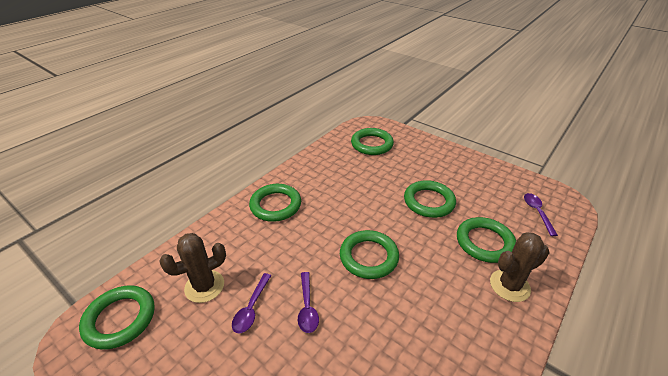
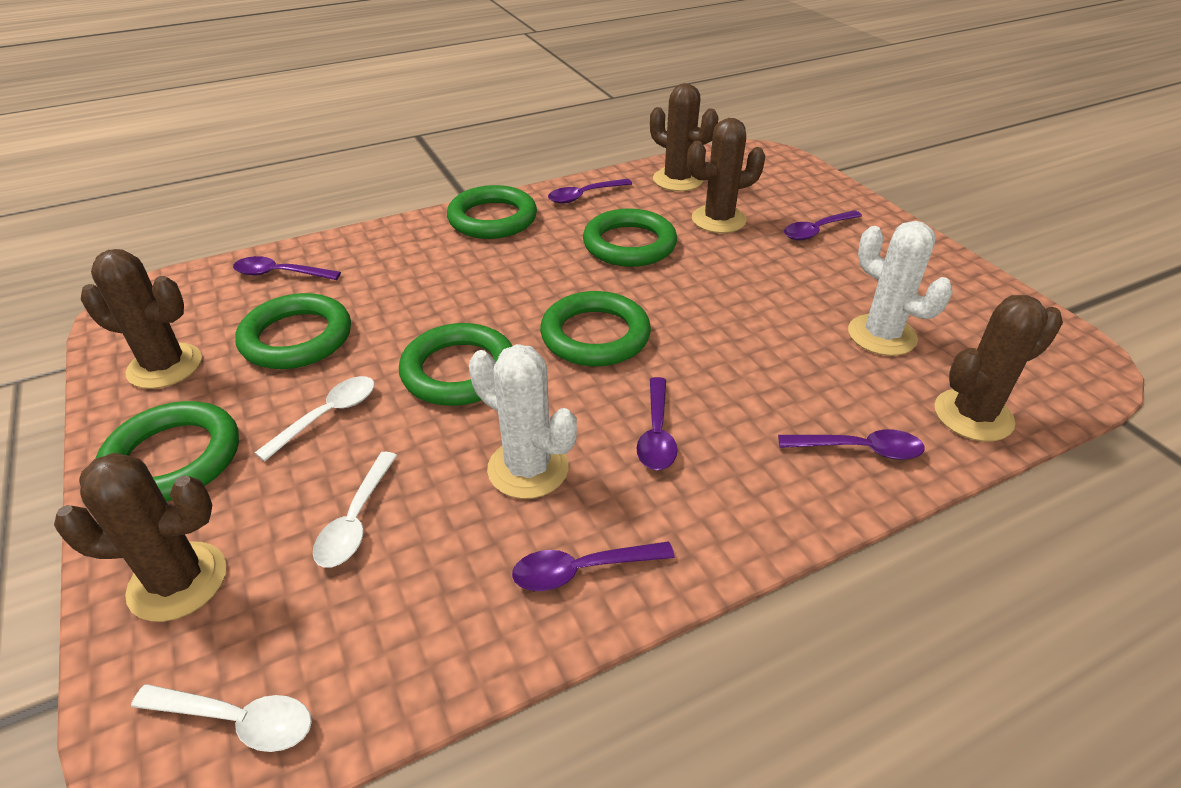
brown cactus: 2 -> 5
purple spoon: 3 -> 6
white cactus: 0 -> 2
white spoon: 0 -> 3

